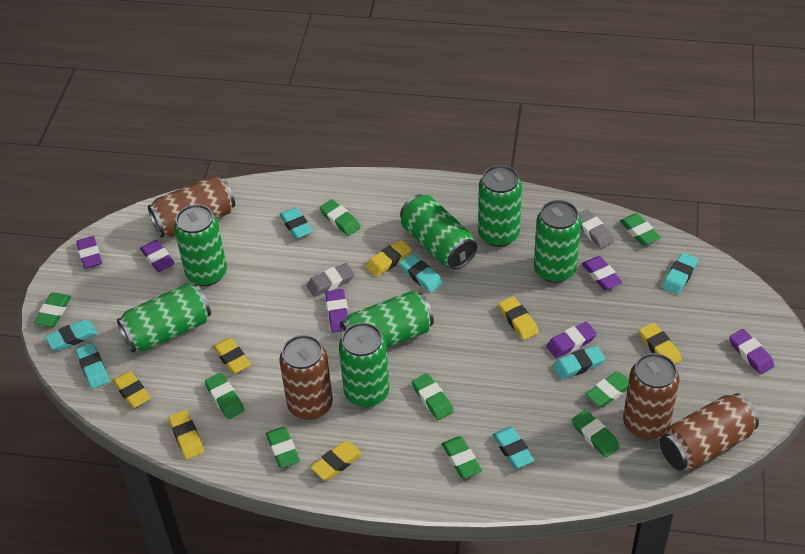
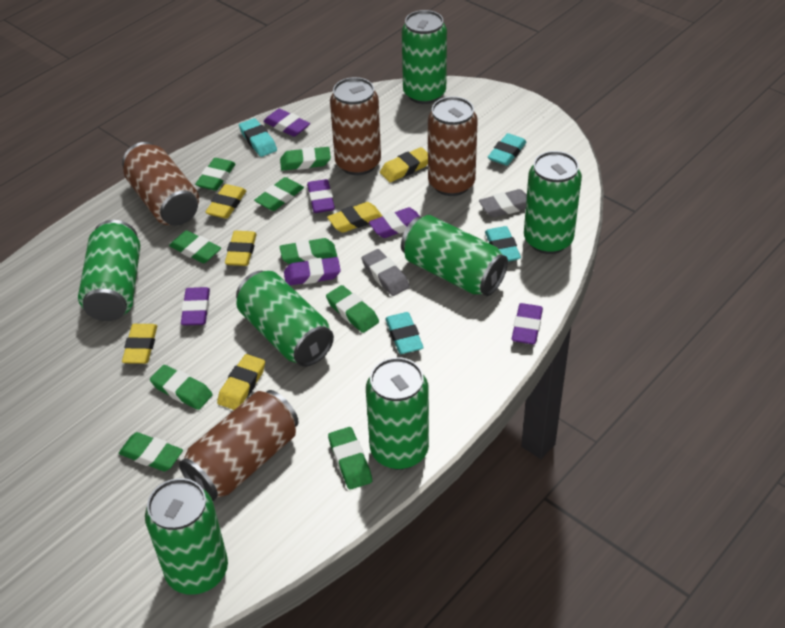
turquoise eraser: 7 -> 4
yellow eraser: 7 -> 6

